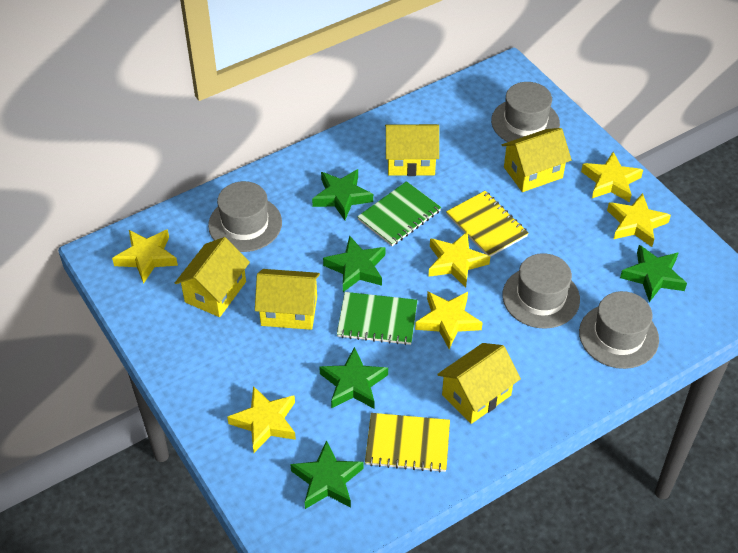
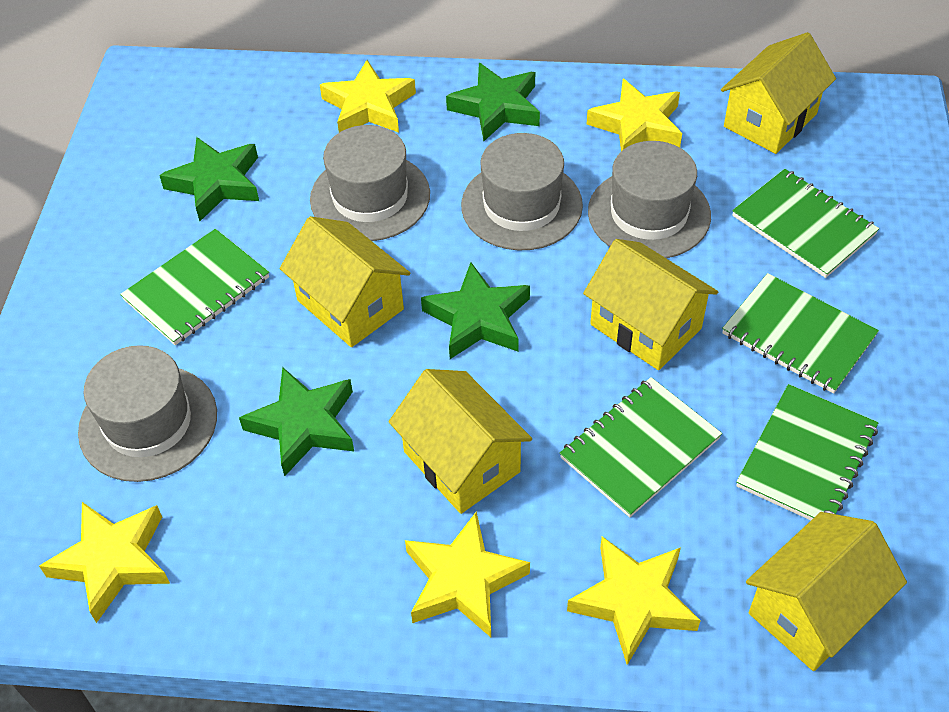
green notebook: 2 -> 5
green star: 5 -> 4
yellow notebook: 2 -> 0
yellow star: 6 -> 5

